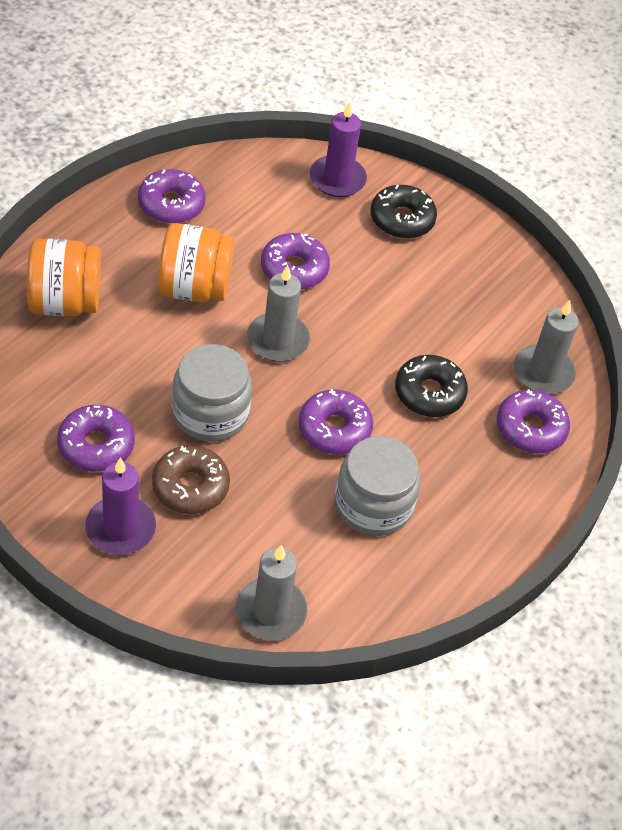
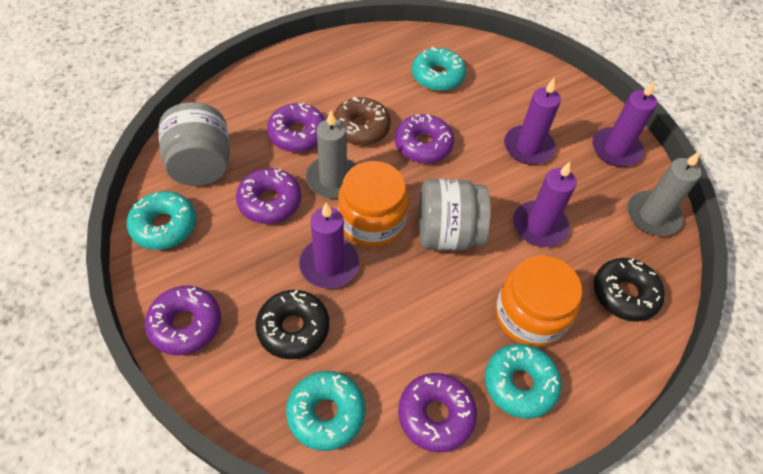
grey candle: 3 -> 2
purple candle: 2 -> 4
turquoise donut: 0 -> 4

